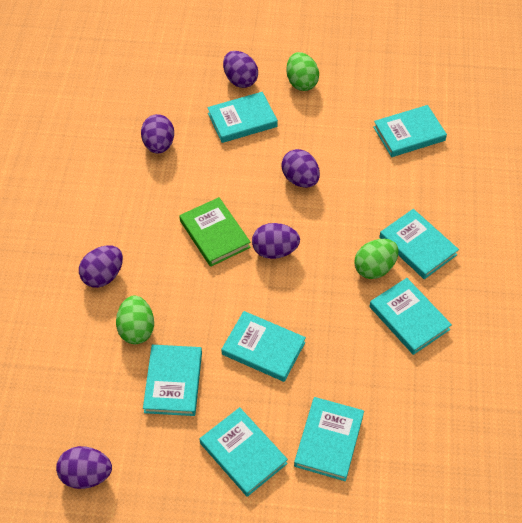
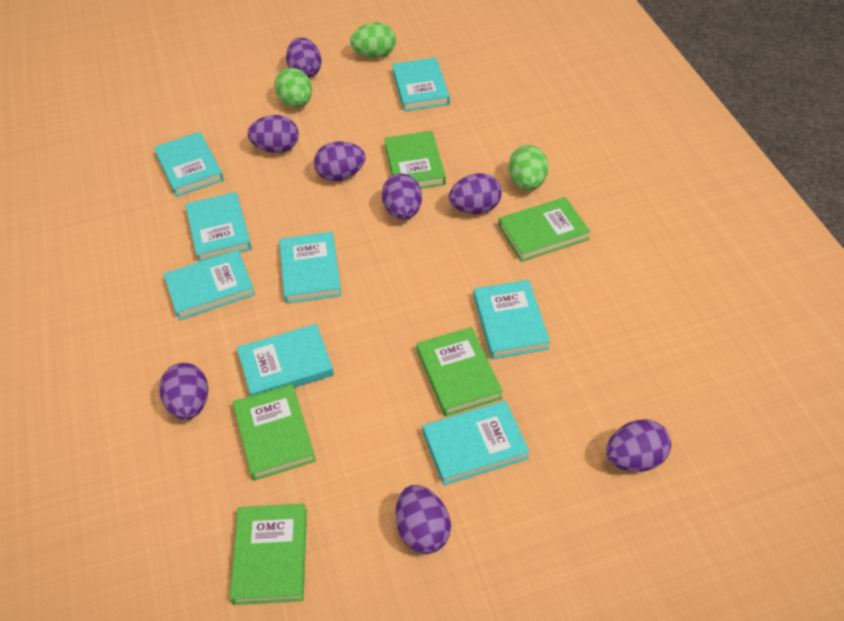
green book: 1 -> 5
purple egg: 6 -> 8

